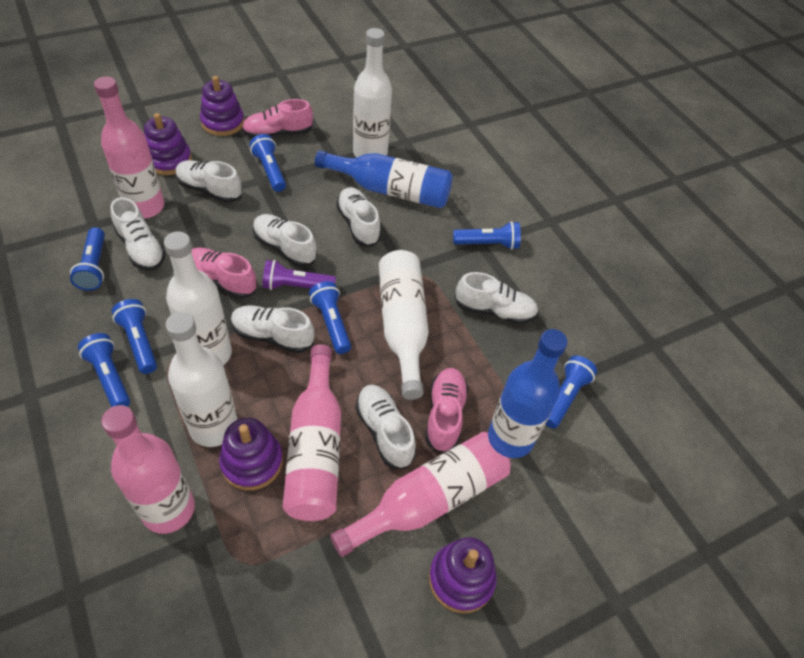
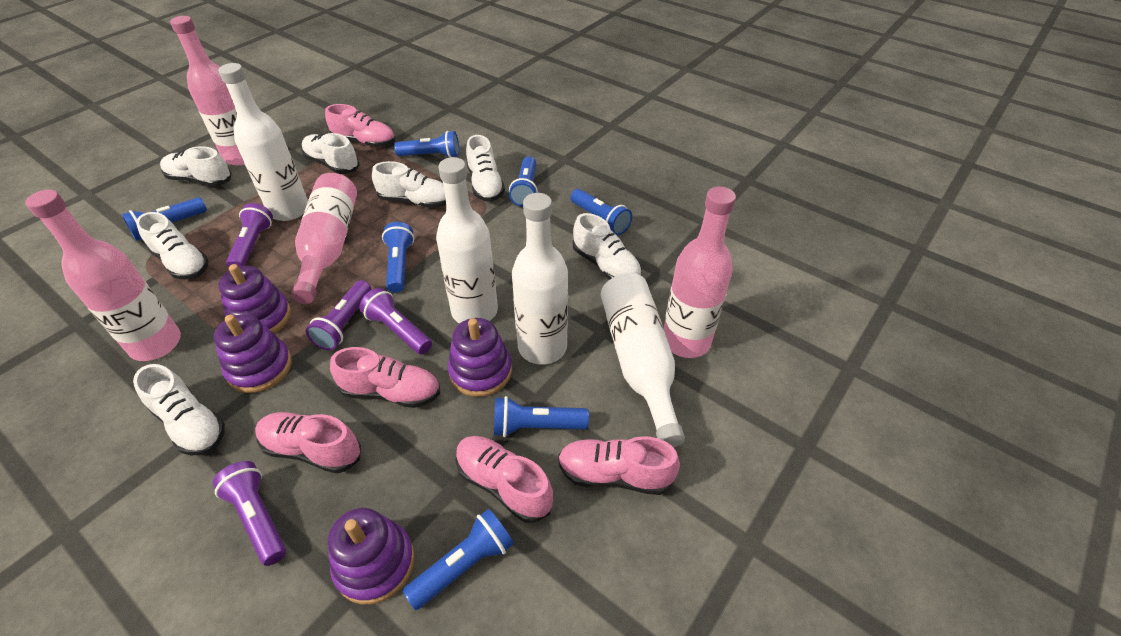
blue bottle: 2 -> 0
pink shoe: 3 -> 5
purple flashlight: 1 -> 4

